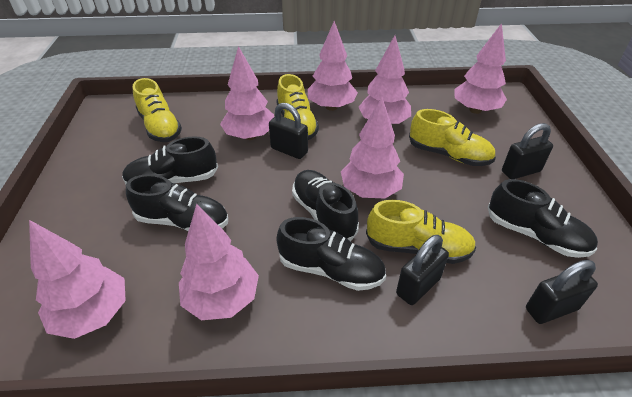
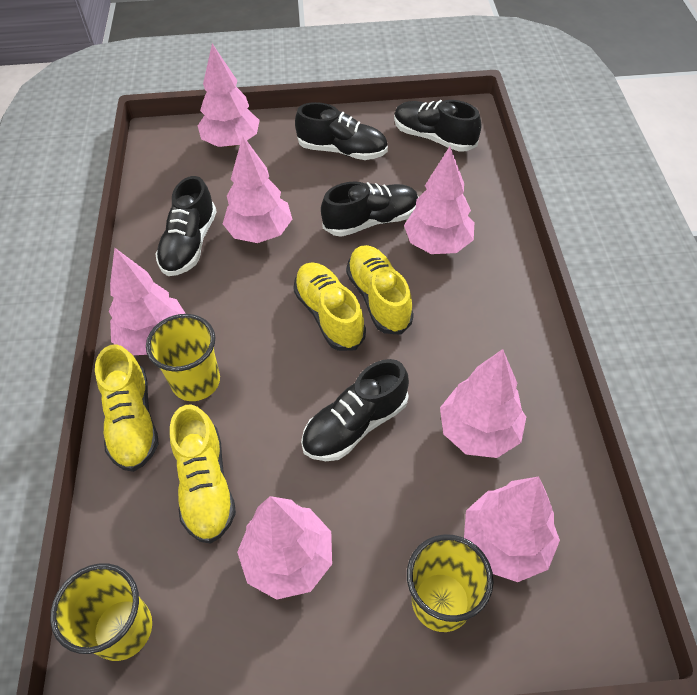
black padlock: 4 -> 0
yellow cup: 0 -> 3

